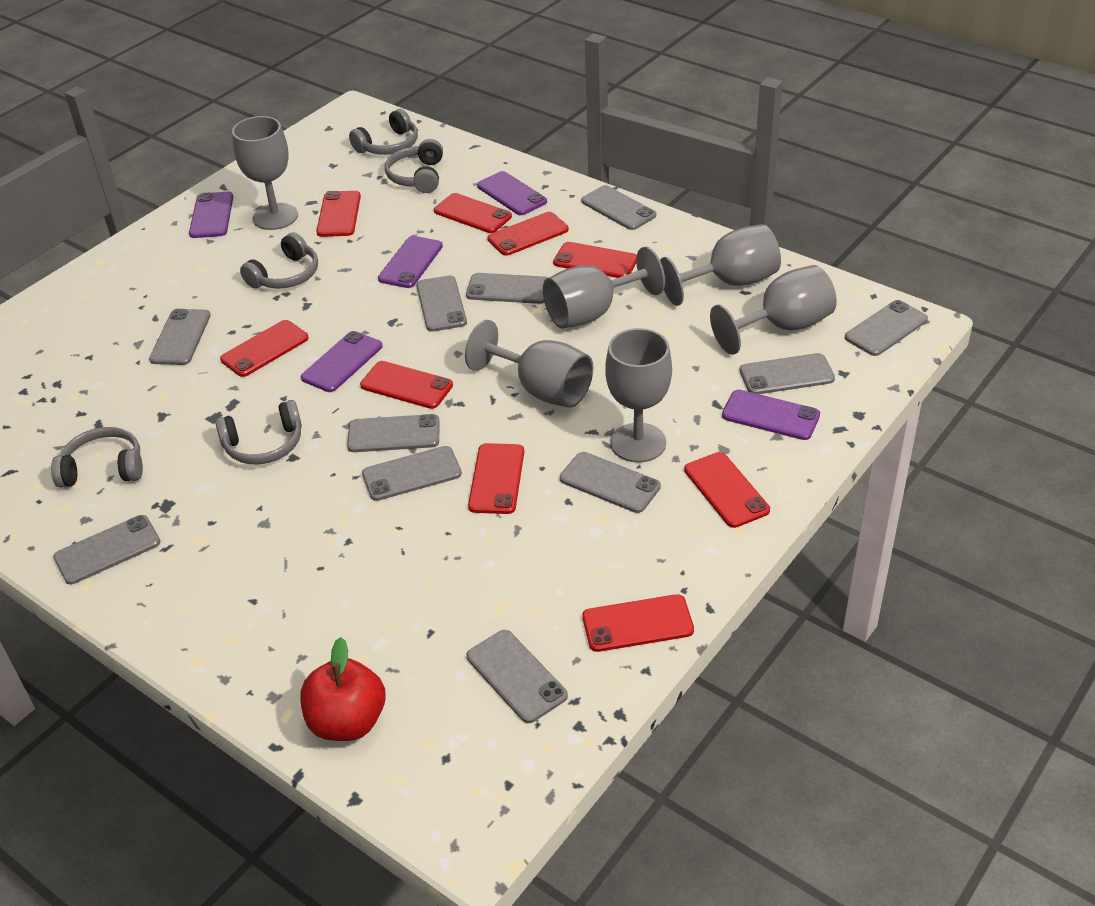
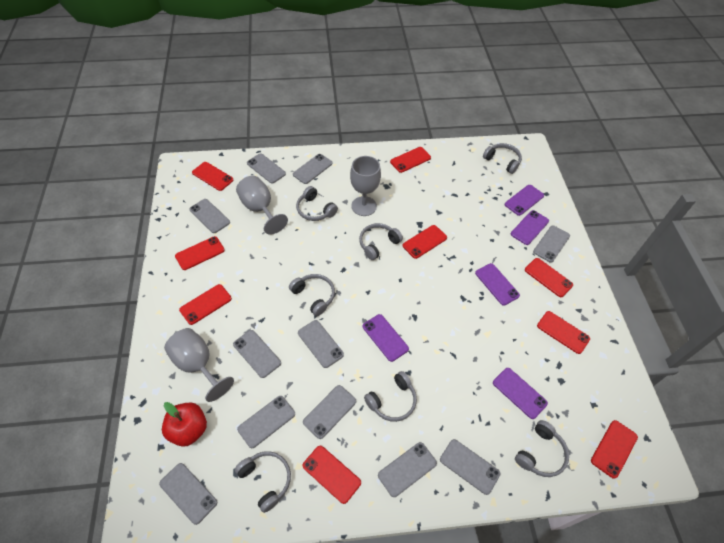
grey goblet: 6 -> 3
grey headphones: 5 -> 7

